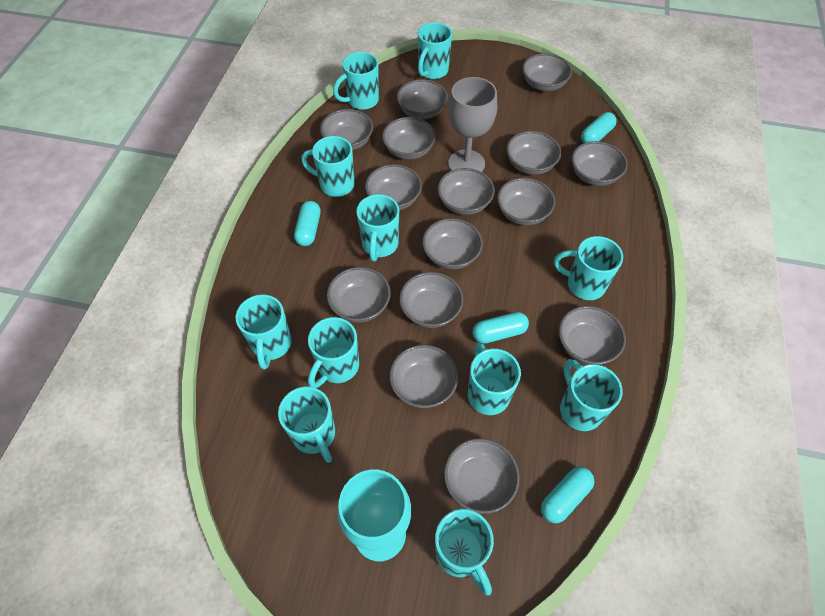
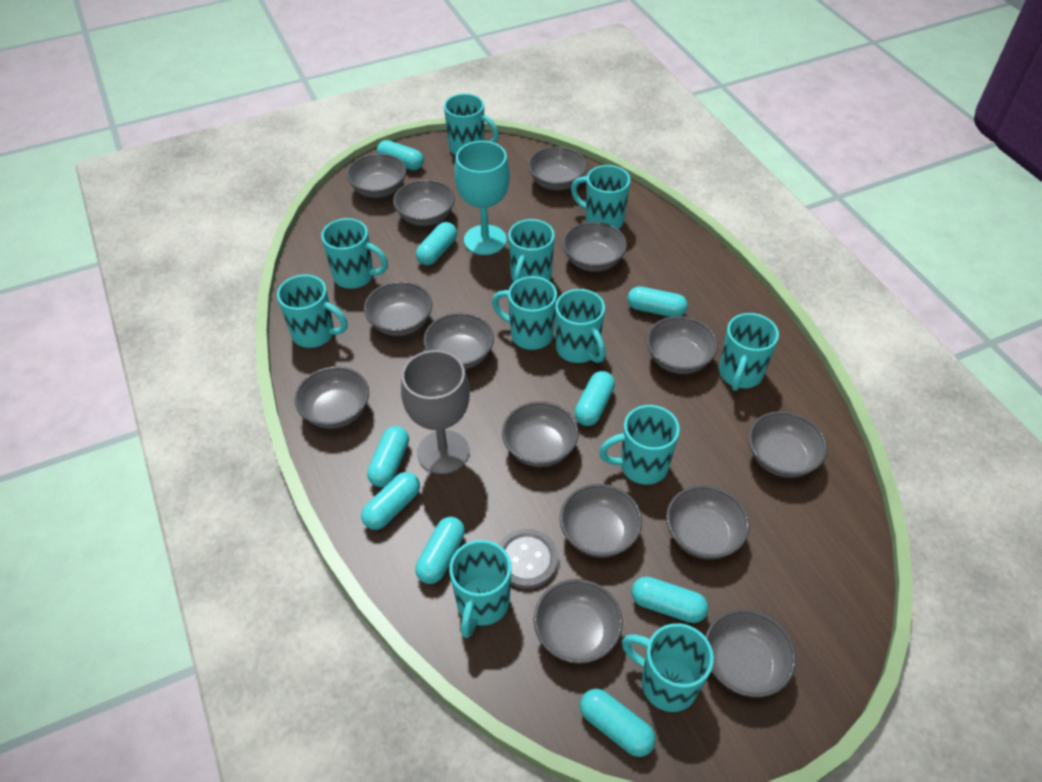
grey bowl: 15 -> 14
grey button: 0 -> 1
turquoise capsule: 4 -> 9

